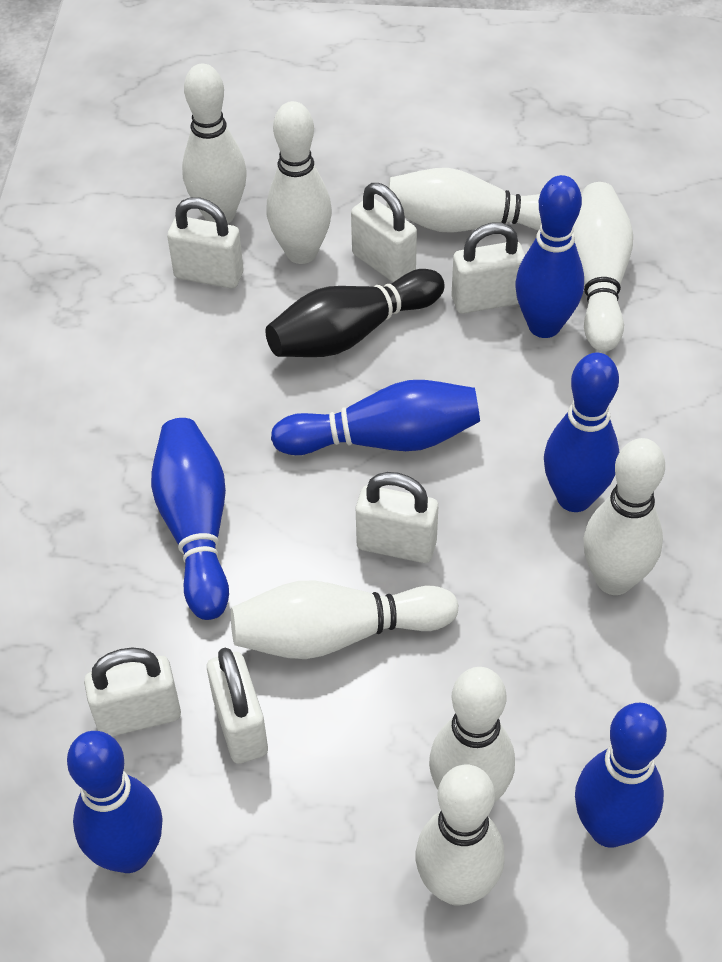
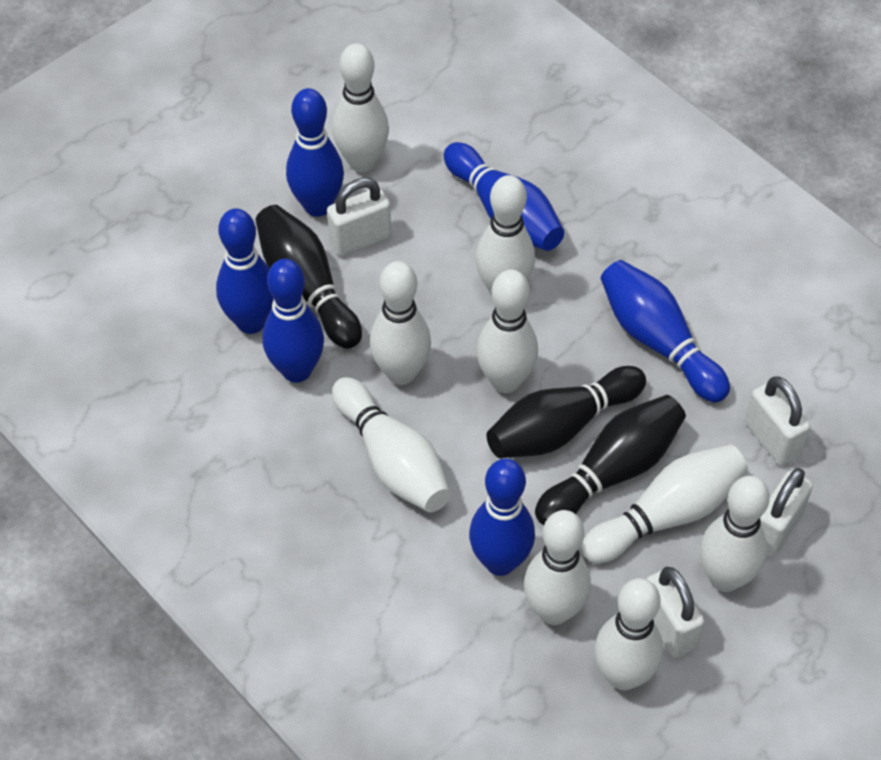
black bowling pin: 1 -> 3
white bowling pin: 8 -> 9
white padlock: 6 -> 4

